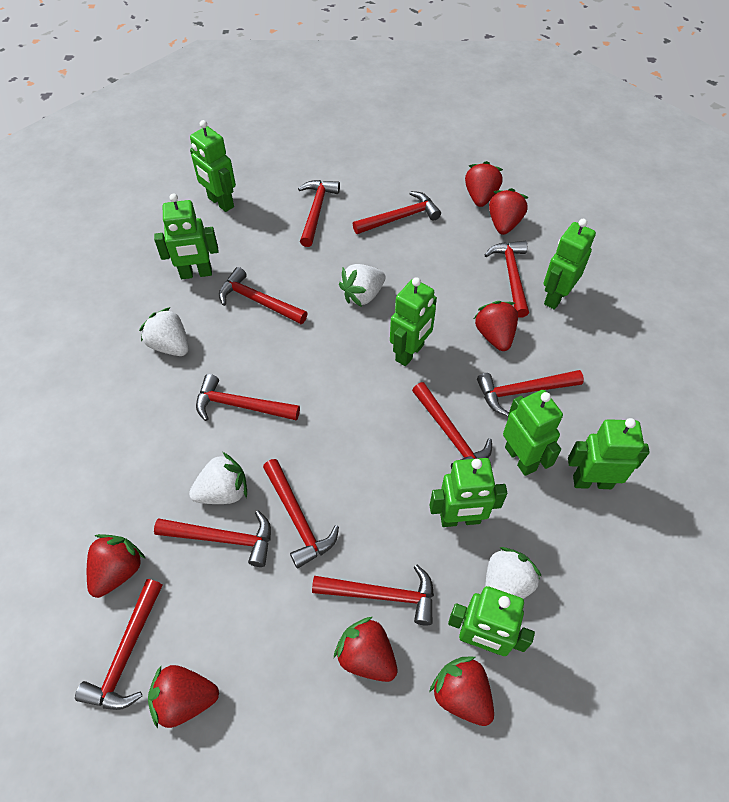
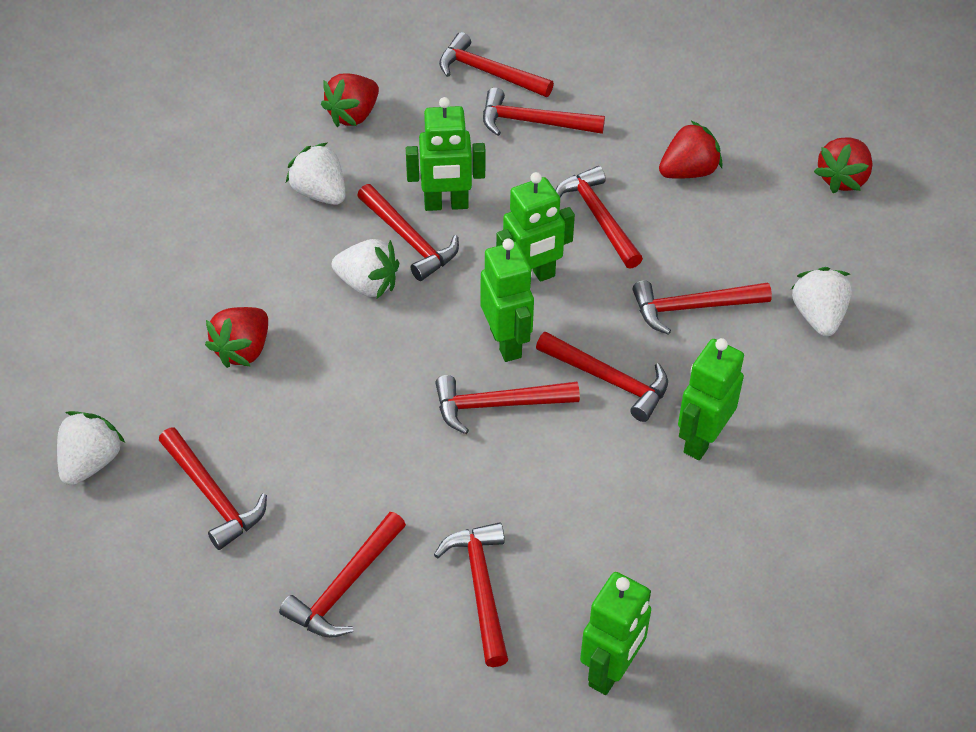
green robot: 8 -> 5
red hammer: 11 -> 10
red strawberry: 7 -> 4

